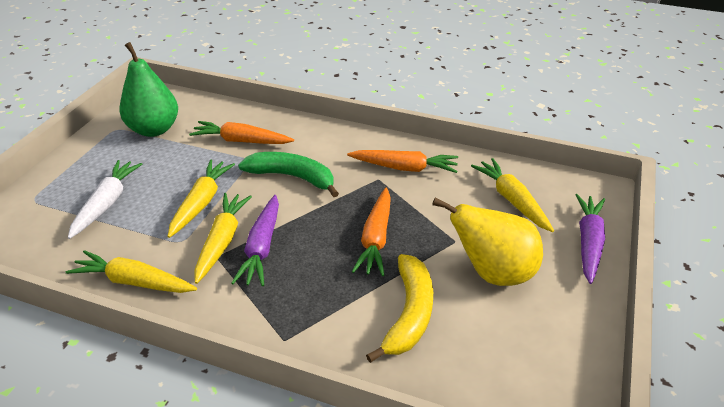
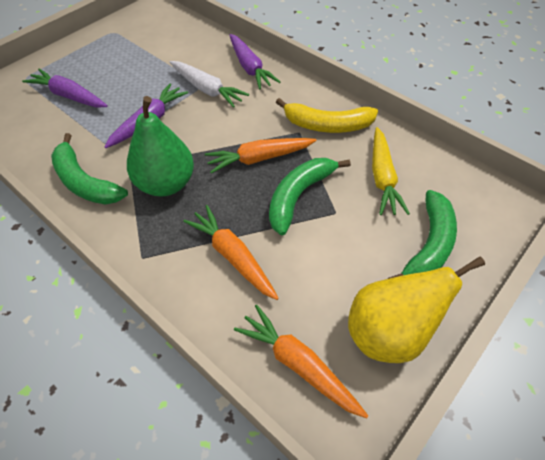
green banana: 1 -> 3
purple carrot: 2 -> 3
yellow carrot: 4 -> 1

